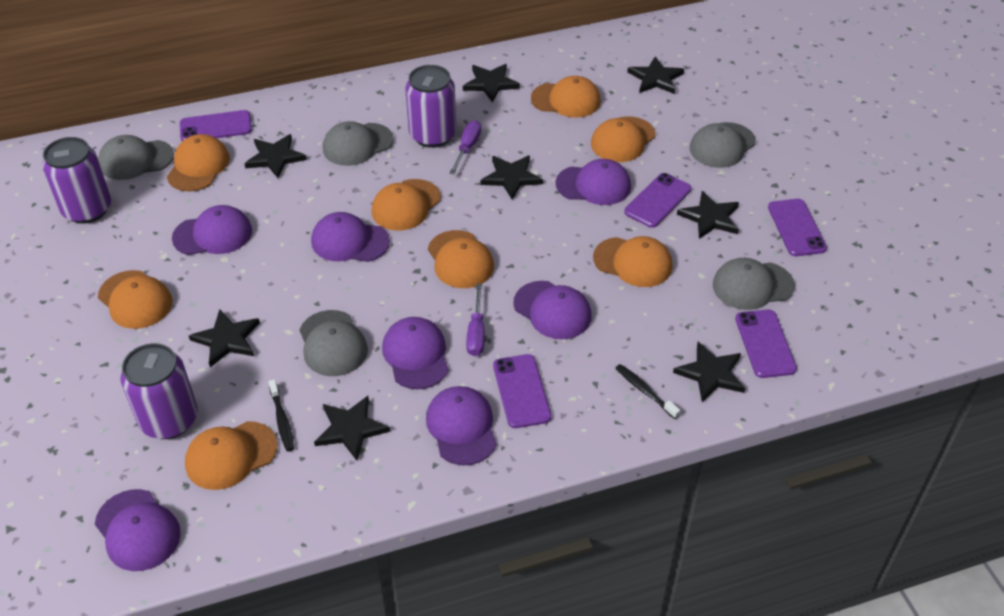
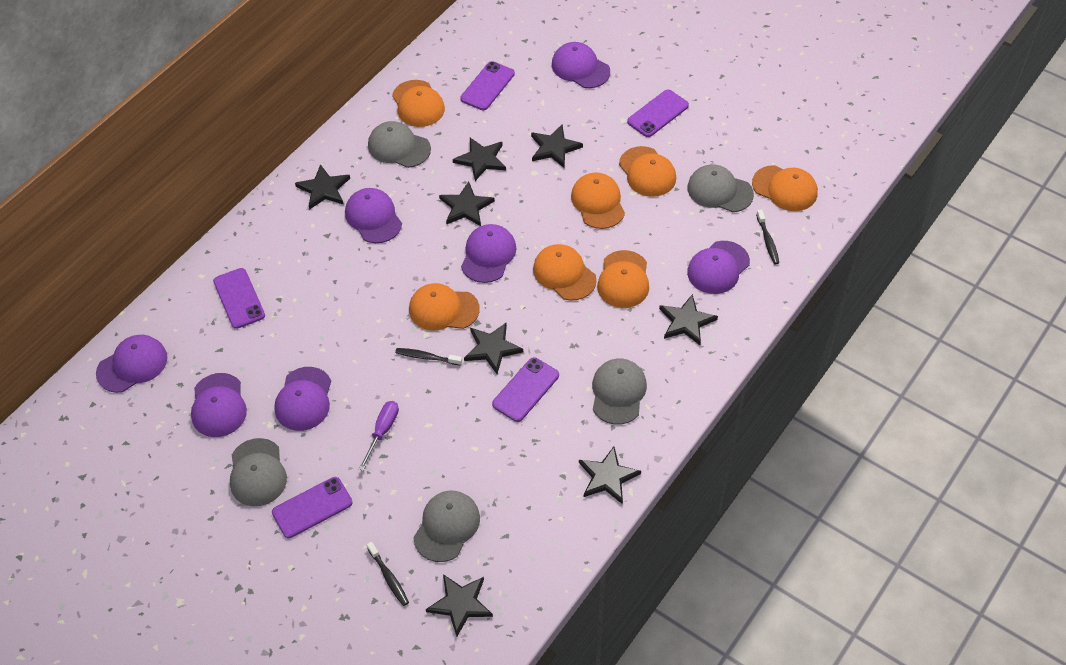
black toothbrush: 2 -> 3
orange cap: 8 -> 7
purple can: 3 -> 0
purple screwdriver: 2 -> 1

